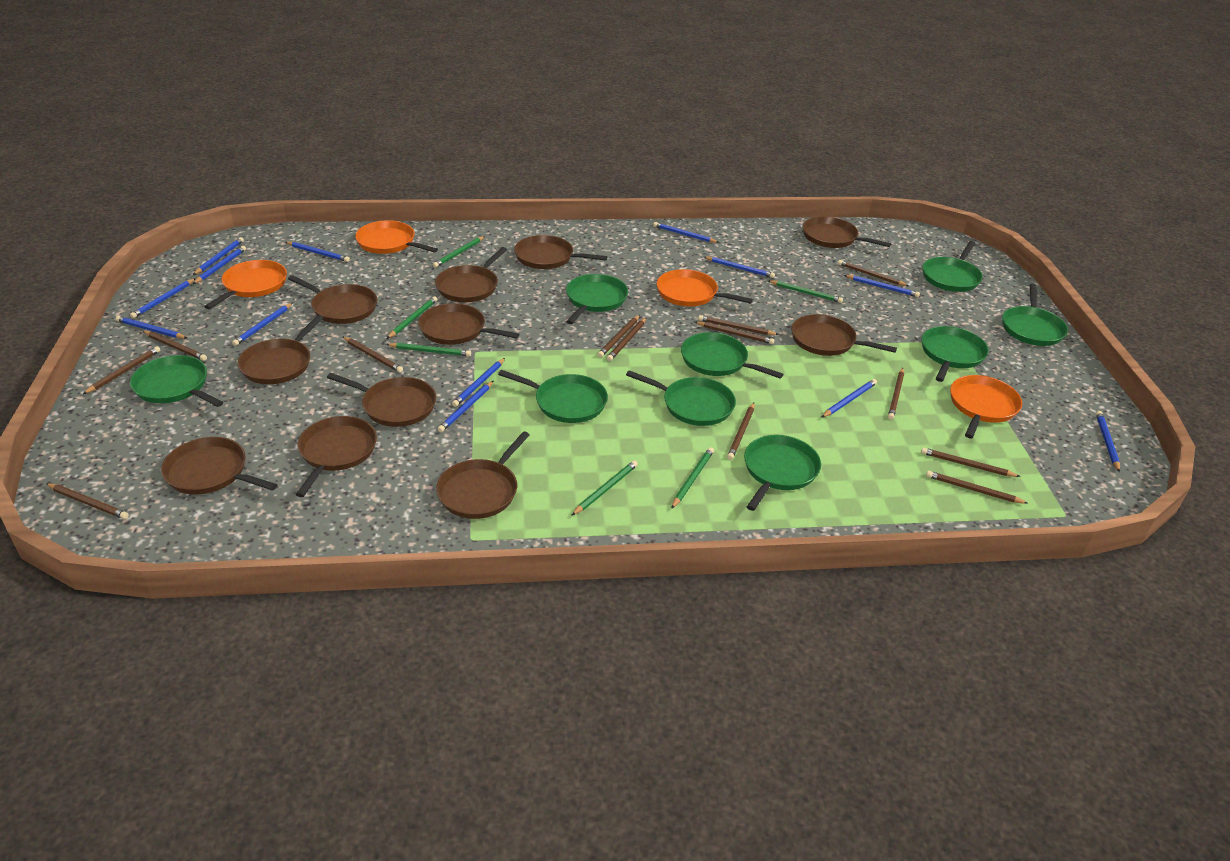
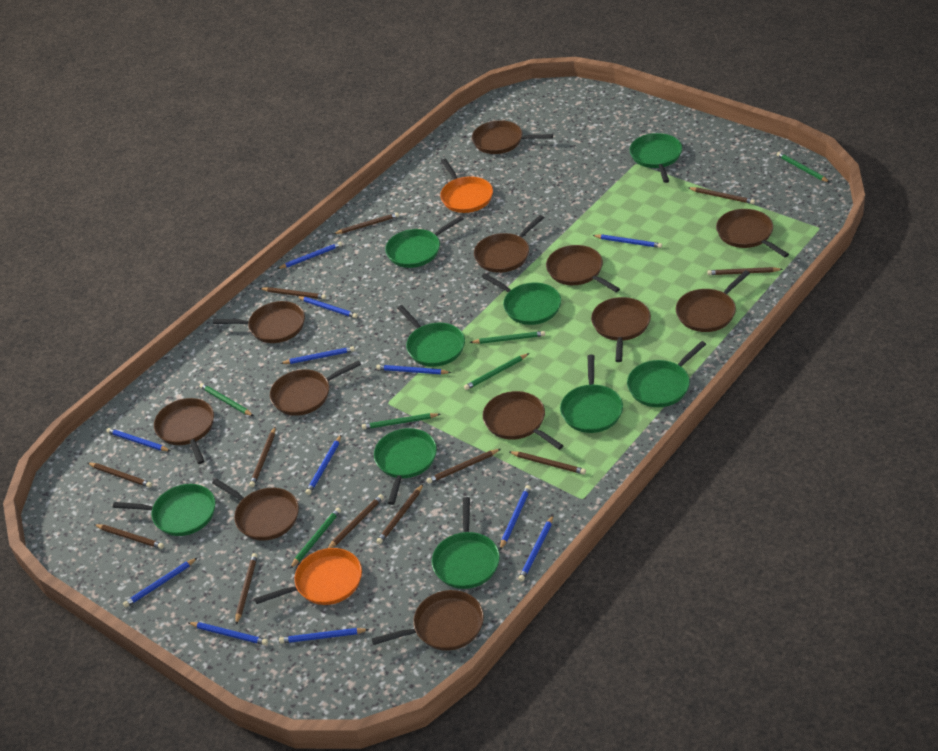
blue pencil: 13 -> 12
brown pan: 11 -> 12
brown pencil: 13 -> 12
orange pan: 4 -> 2

